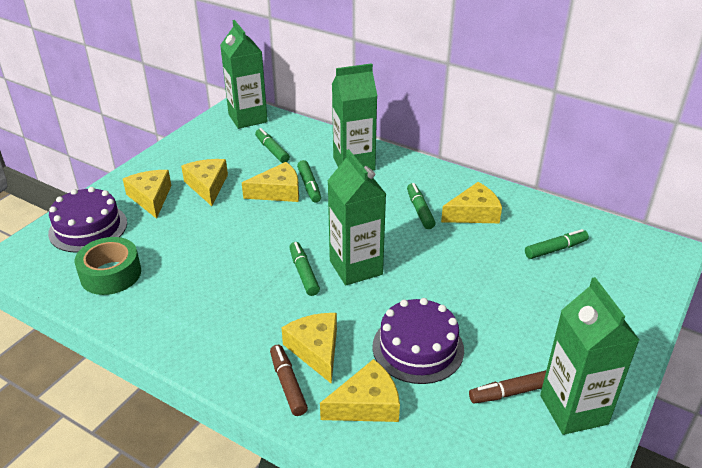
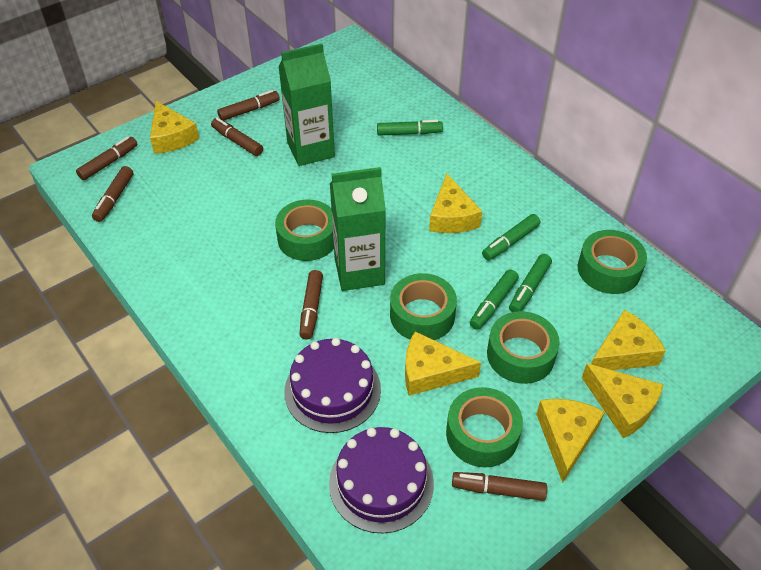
brown marker: 2 -> 6
green carton: 4 -> 2
green marker: 5 -> 4
green tape: 1 -> 5

